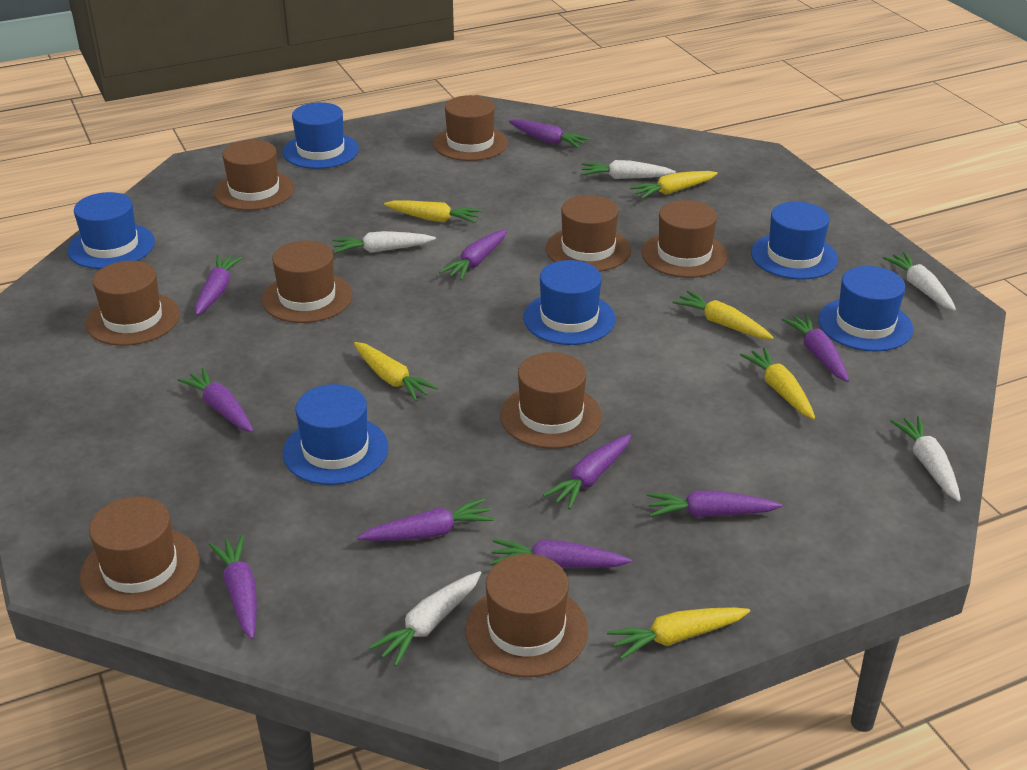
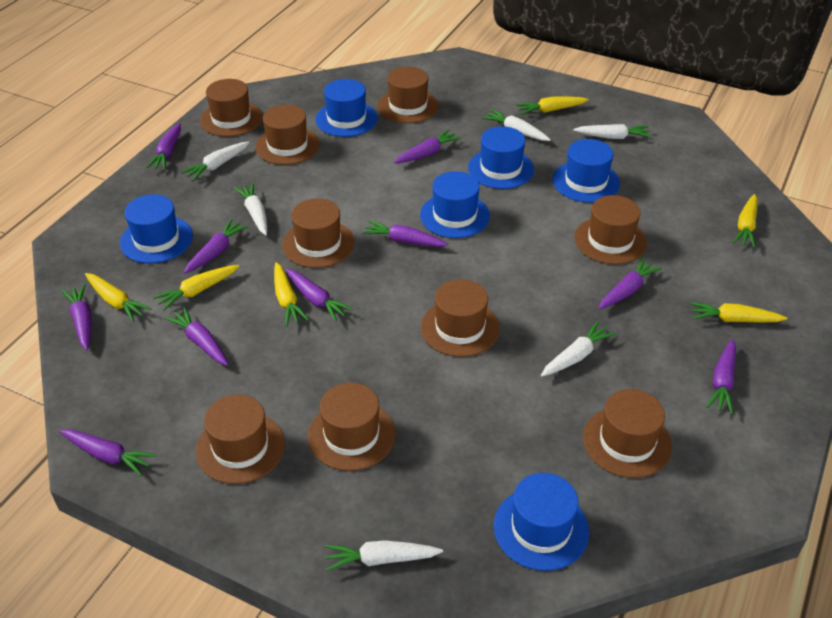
white carrot: 5 -> 6

